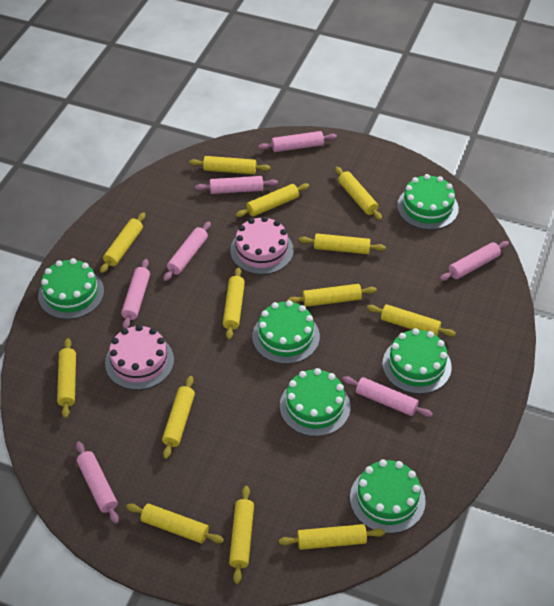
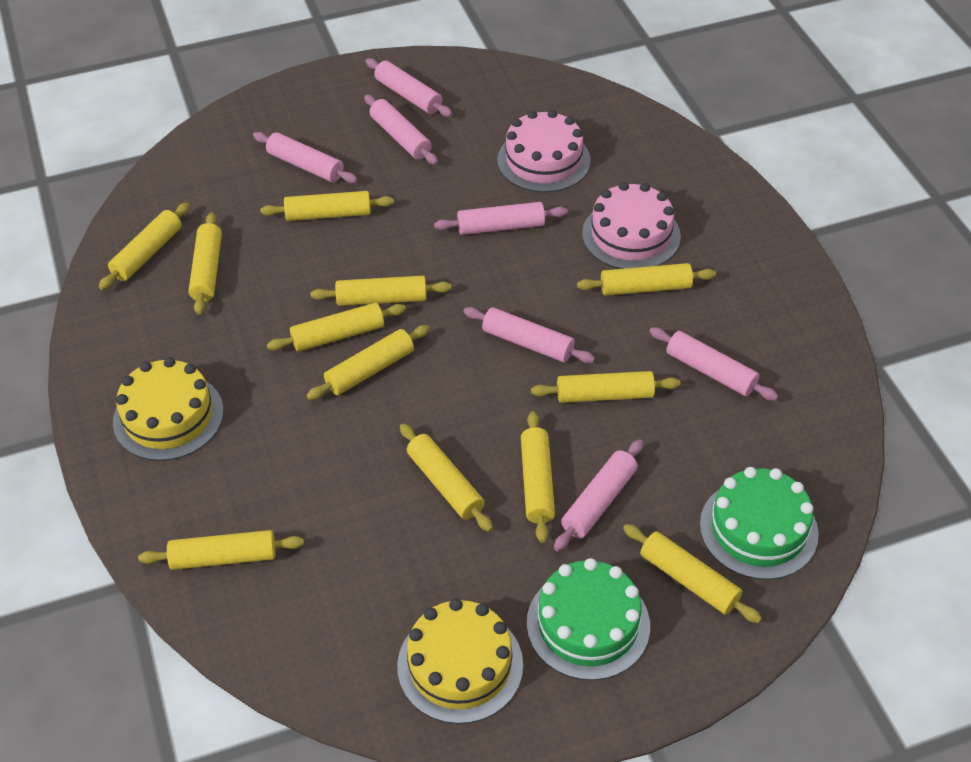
green cake: 6 -> 2
yellow cake: 0 -> 2
yellow rolling pin: 13 -> 12

